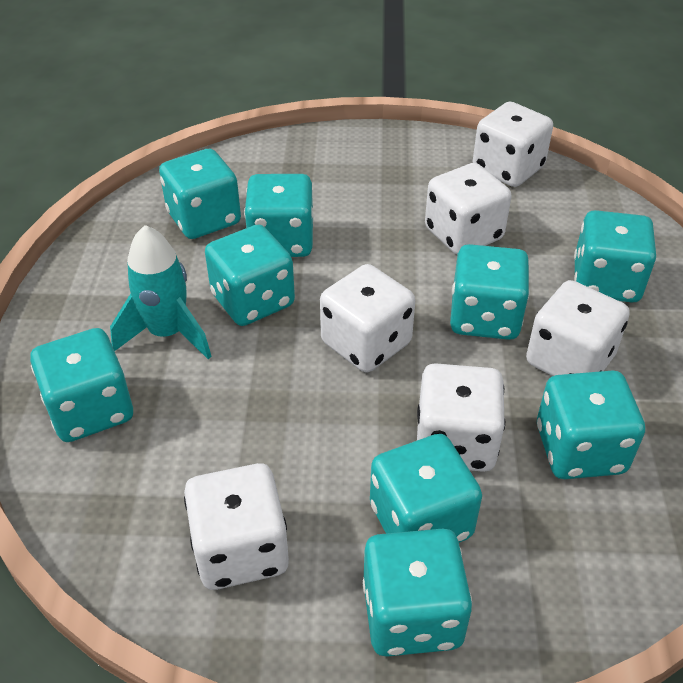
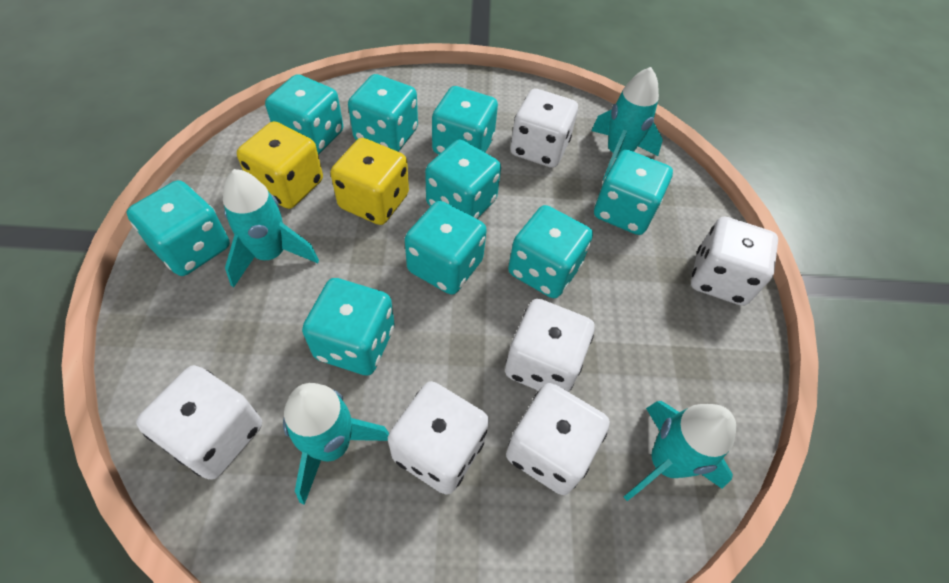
turquoise rocket: 1 -> 4
yellow dice: 0 -> 2

